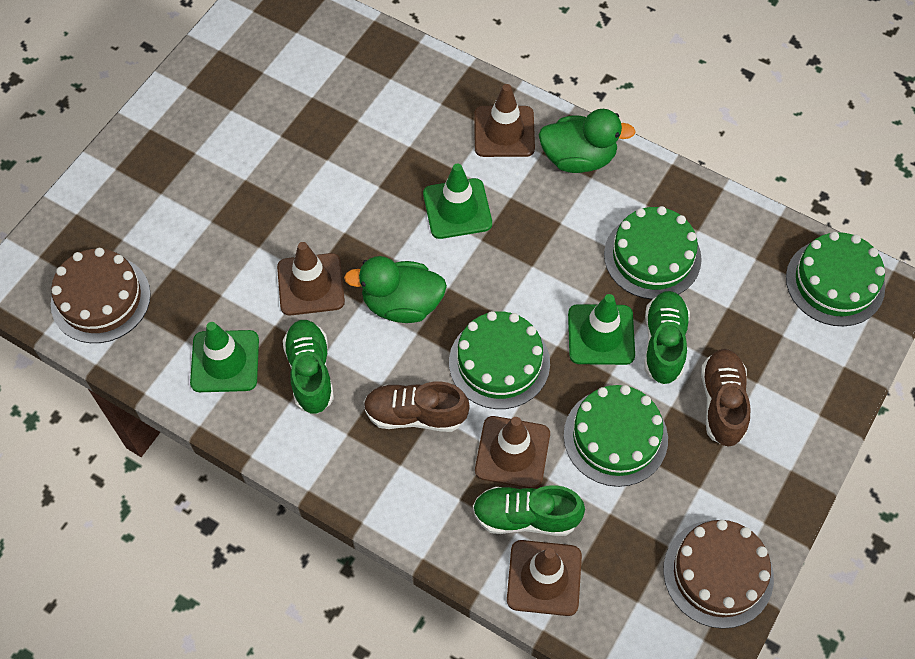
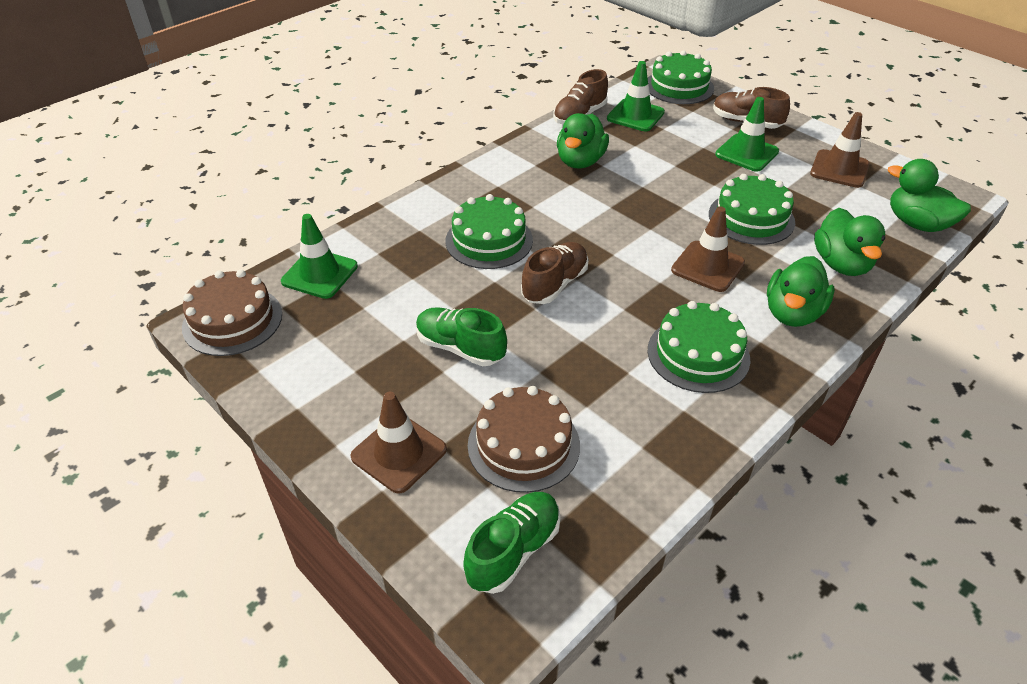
brown shoe: 2 -> 3
brown traffic cone: 4 -> 3
green duck: 2 -> 4
green shoe: 3 -> 2

